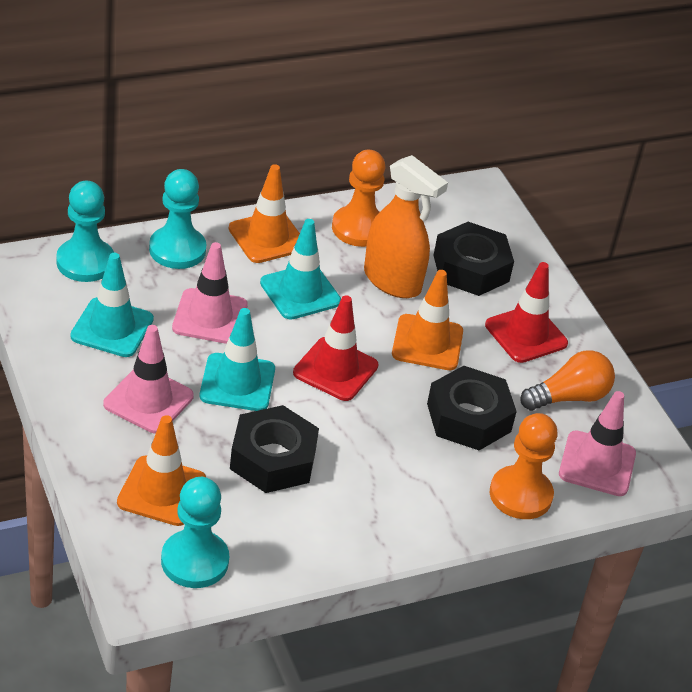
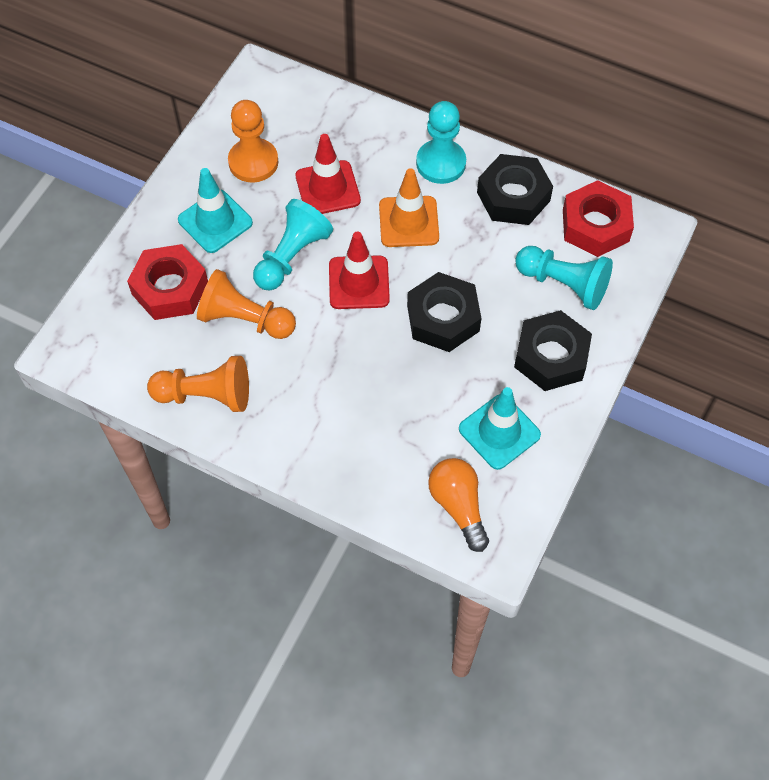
orange pawn: 2 -> 3
orange spray bottle: 1 -> 0
orange traffic cone: 3 -> 1
pink traffic cone: 3 -> 0
red nut: 0 -> 2
turquoise traffic cone: 3 -> 2

